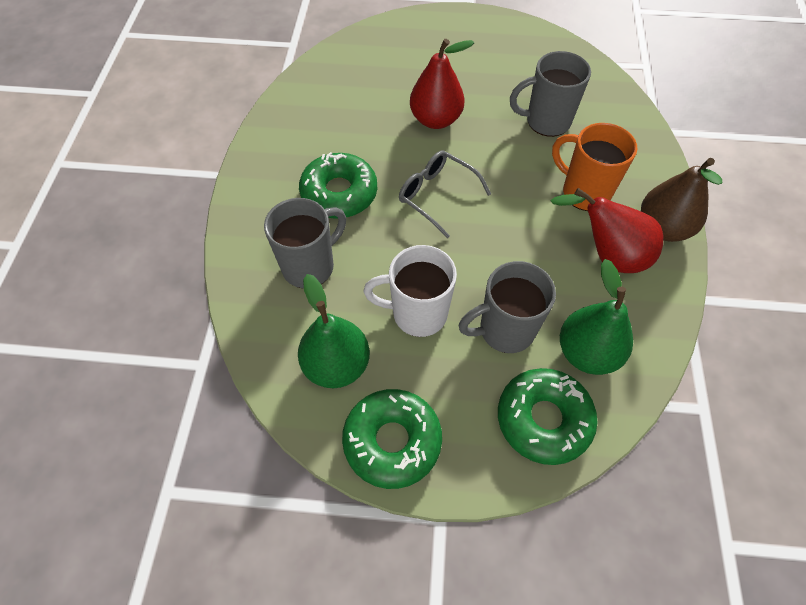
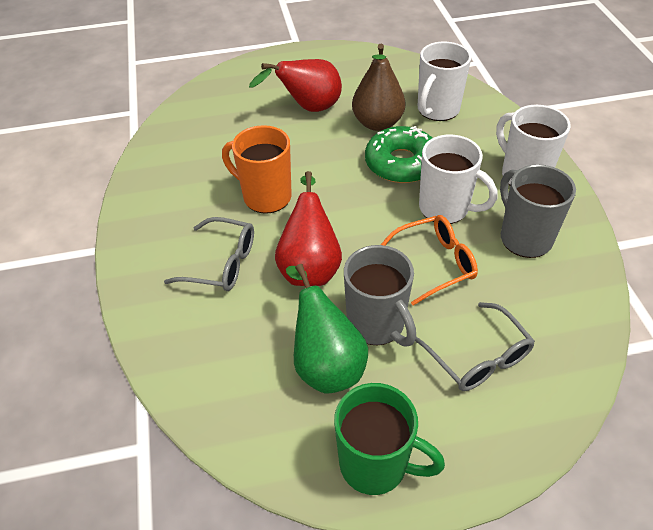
green donut: 3 -> 1
green mug: 0 -> 1
green pear: 2 -> 1
grey glasses: 1 -> 2
grey mug: 3 -> 2
orange glasses: 0 -> 1
white mug: 1 -> 3

